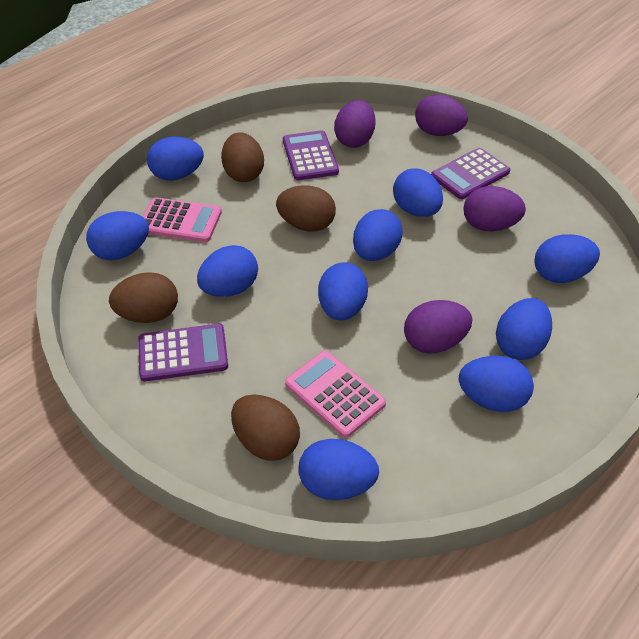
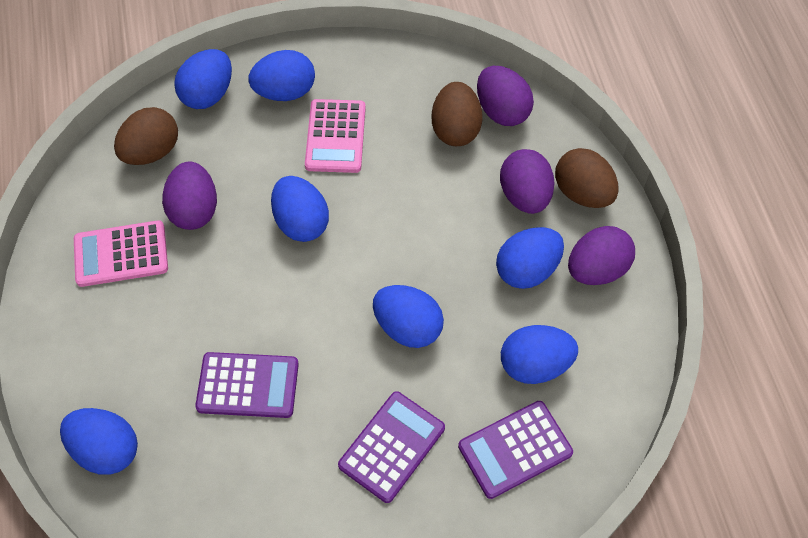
blue egg: 10 -> 7
brown egg: 4 -> 3

